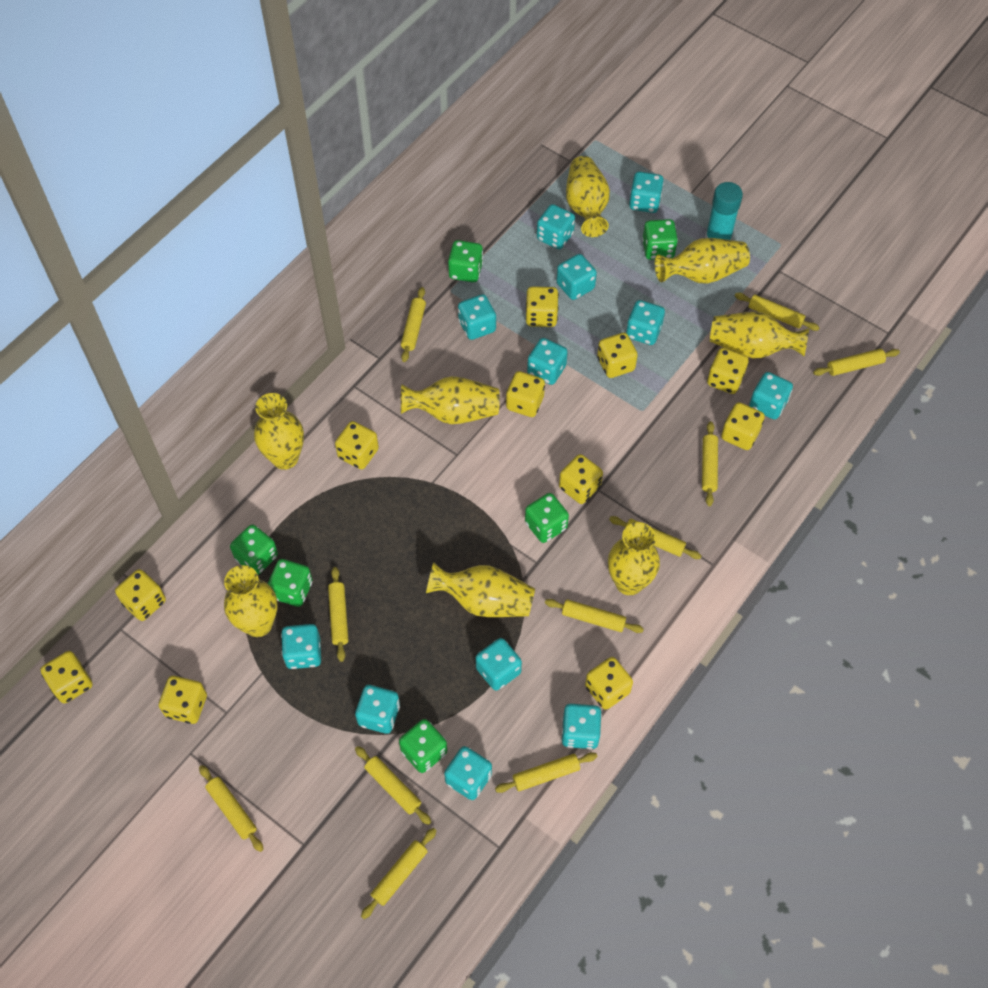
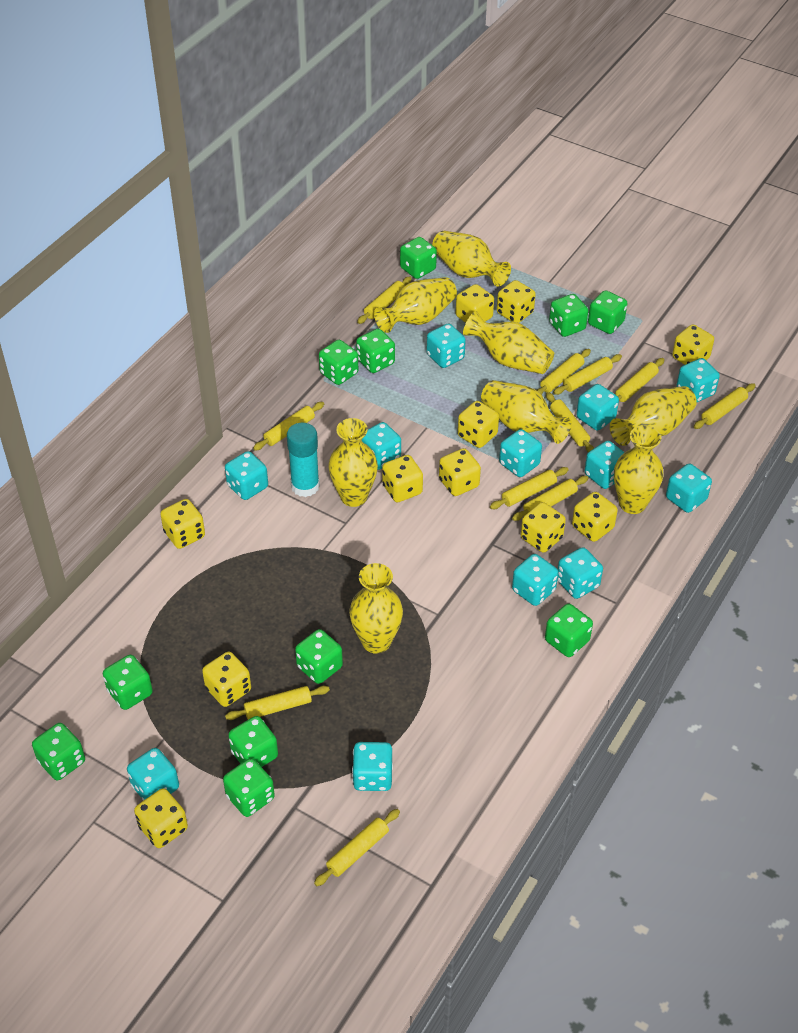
green dice: 6 -> 11

